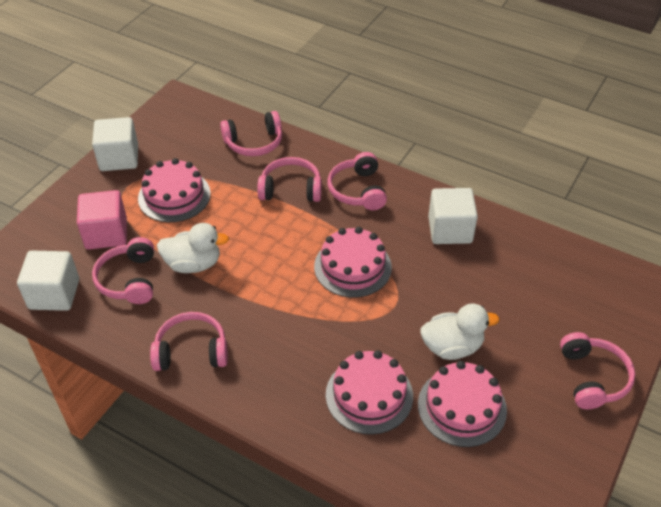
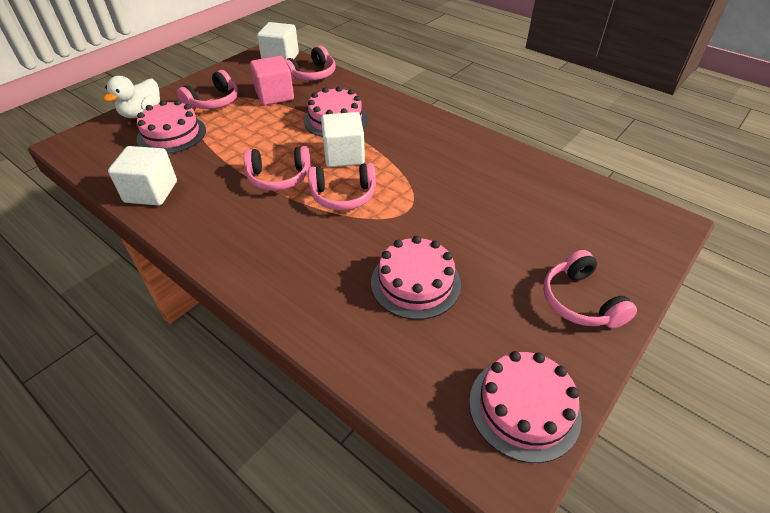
pink headphones: 6 -> 5
white duck: 2 -> 1

